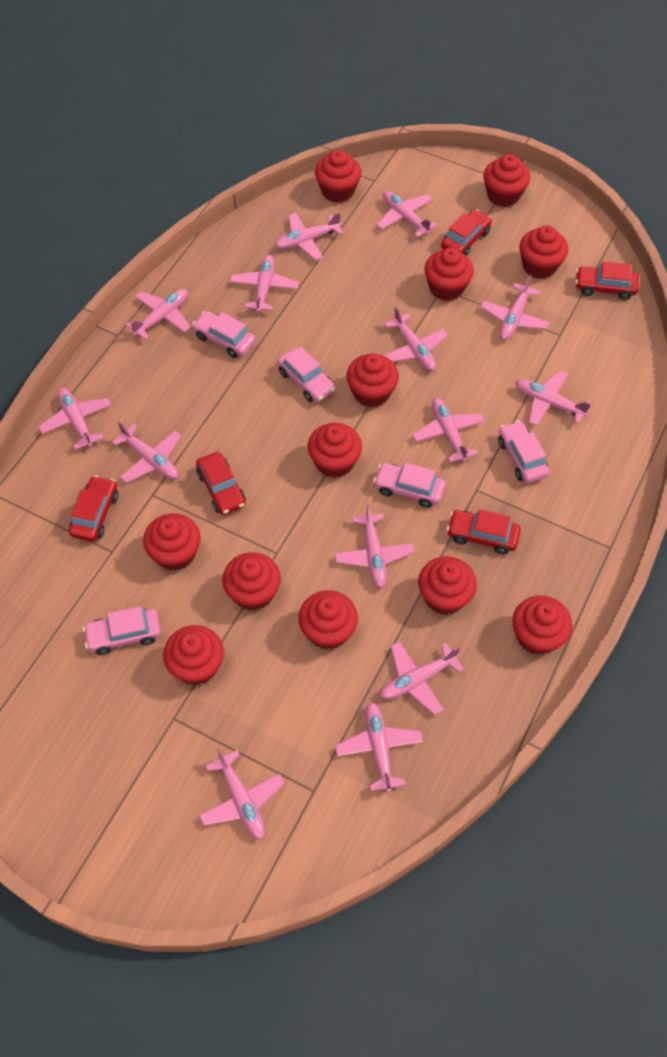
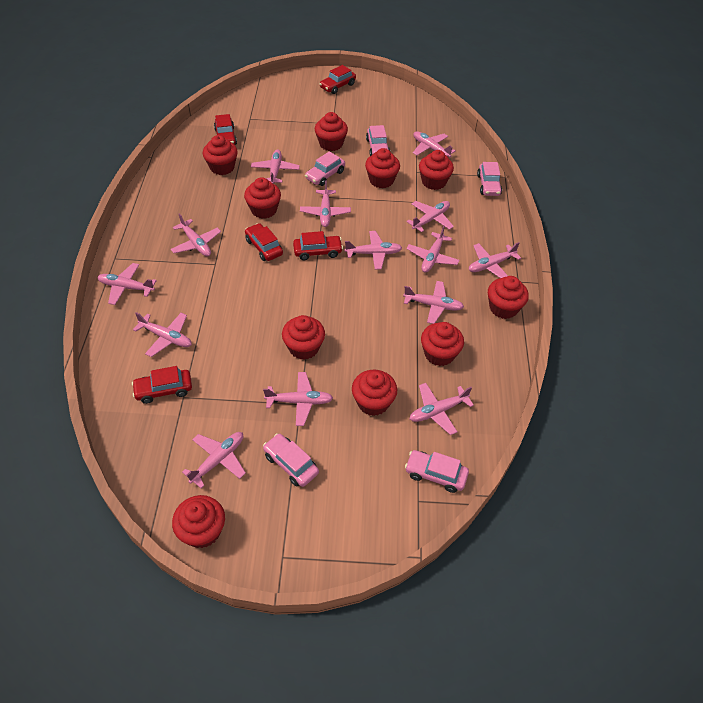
red cupcake: 12 -> 10

